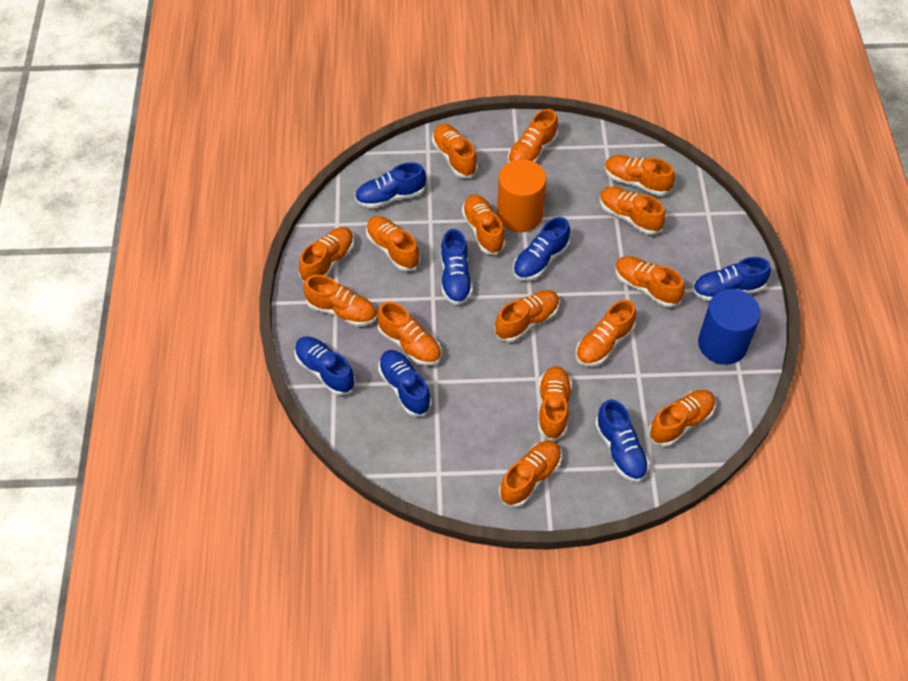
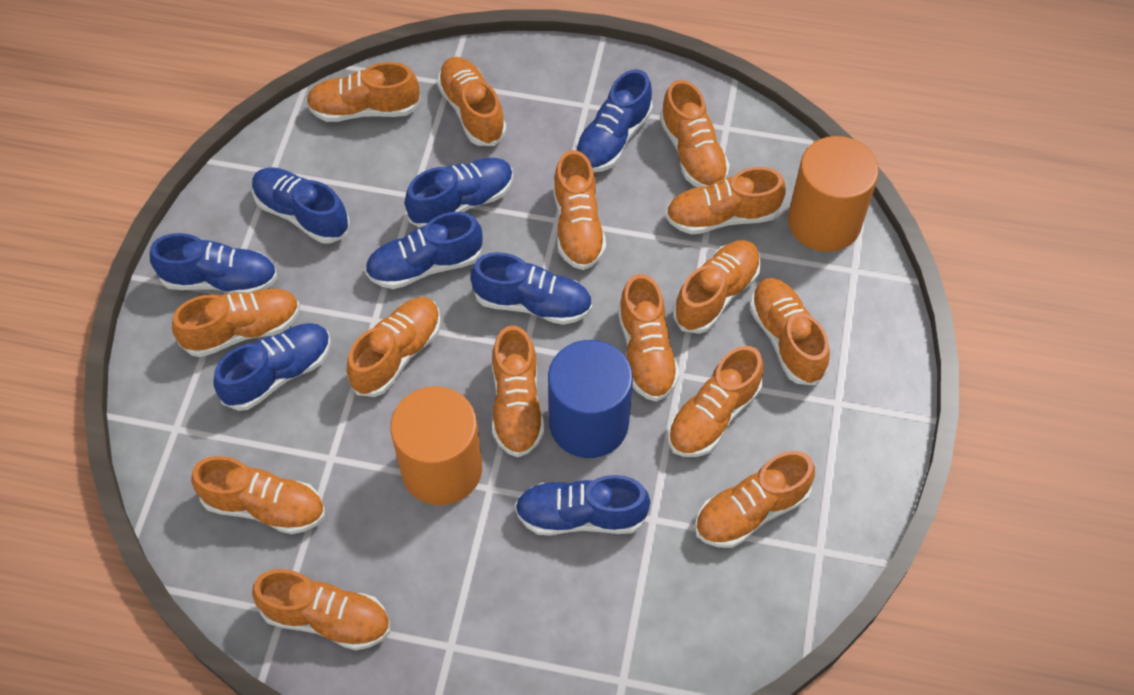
blue shoe: 7 -> 8
orange cylinder: 1 -> 2

